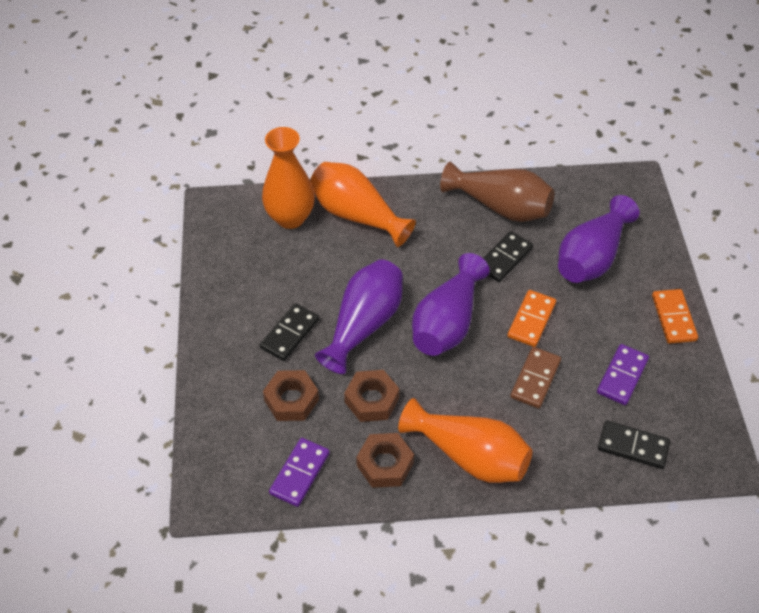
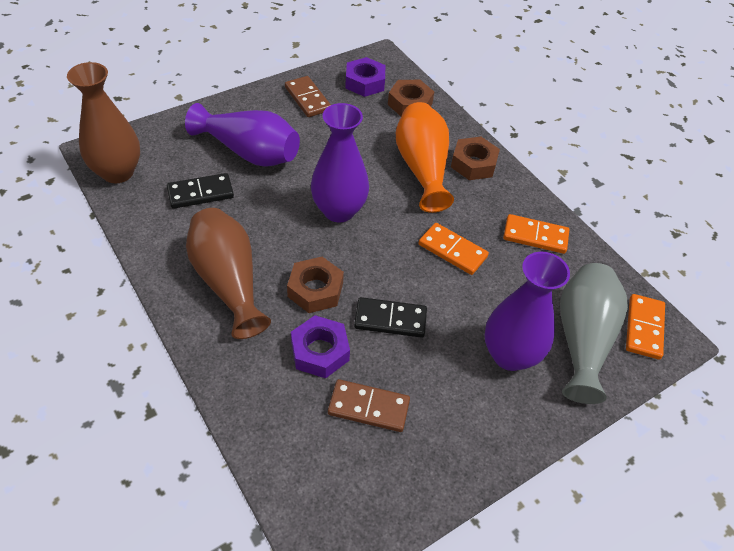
black domino: 3 -> 2
brown domino: 1 -> 2
brown vase: 1 -> 2
grey vase: 0 -> 1
orange domino: 2 -> 3
orange vase: 3 -> 1
purple domino: 2 -> 0
purple nut: 0 -> 2

